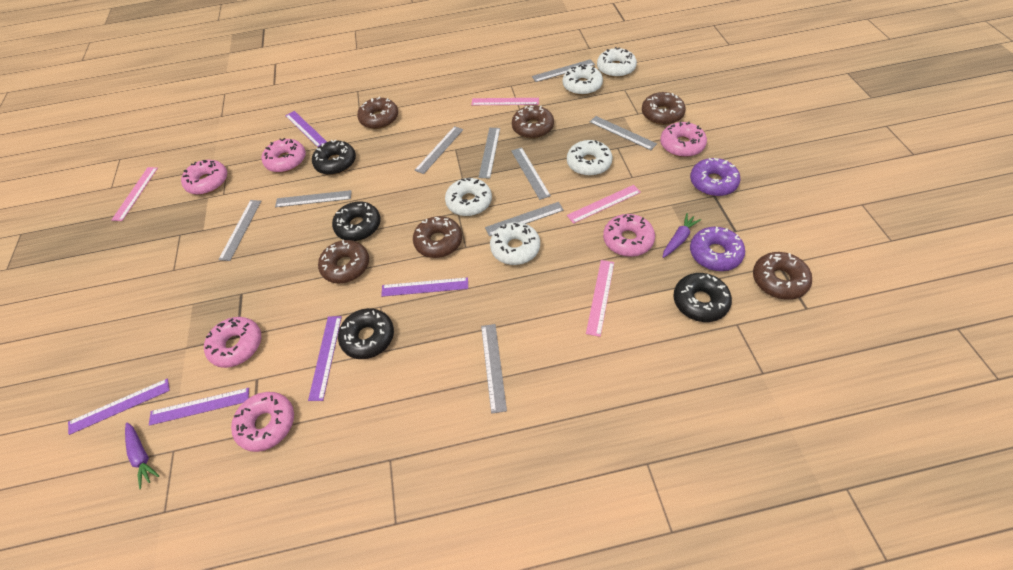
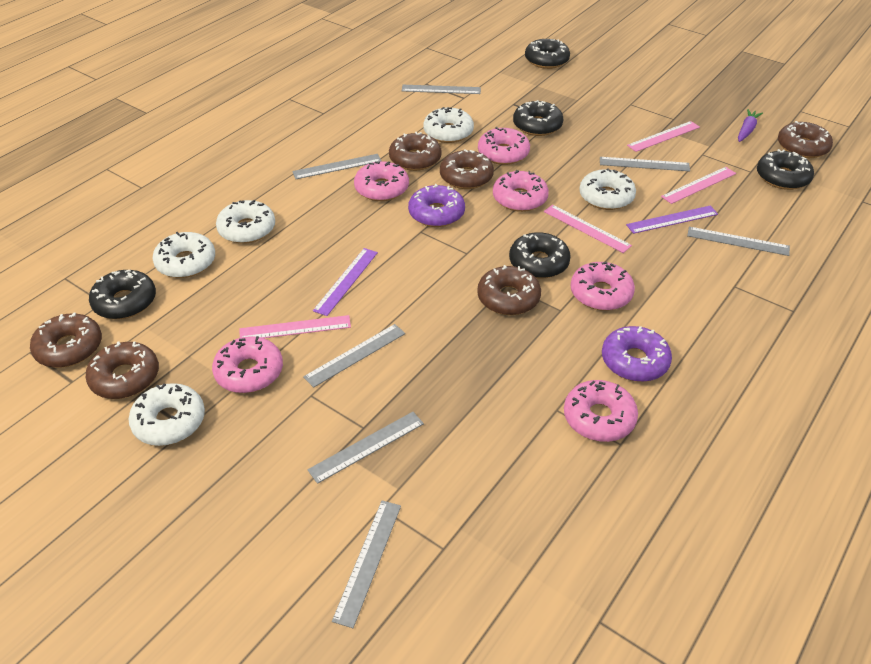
black donut: 4 -> 5
grey ruler: 9 -> 7
purple carrot: 2 -> 1
purple ruler: 5 -> 2

